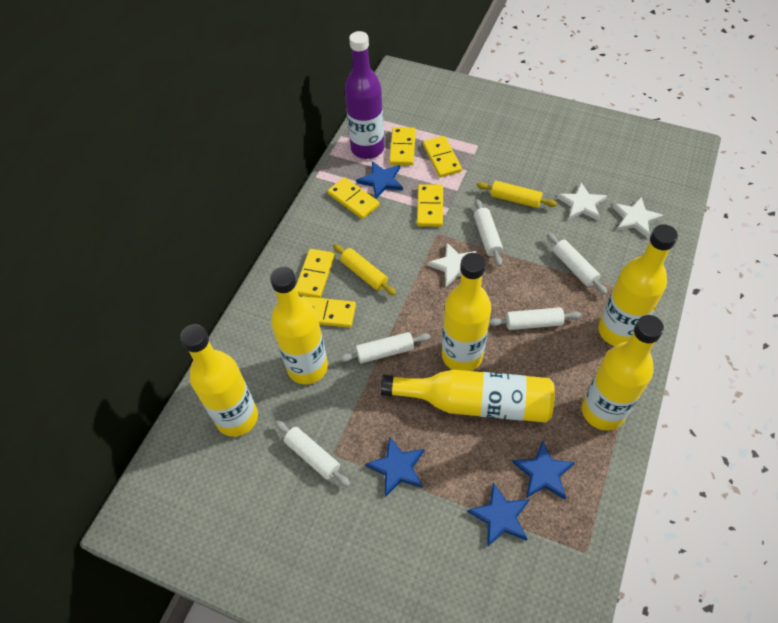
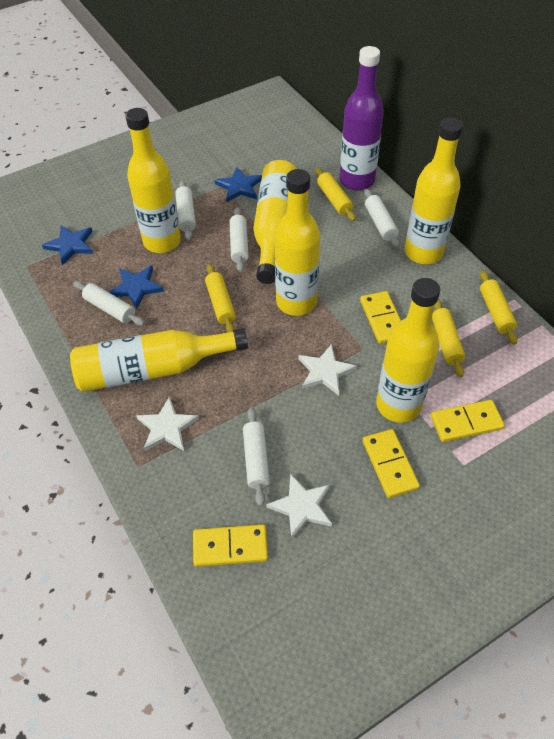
blue star: 4 -> 3
yellow domino: 6 -> 4
yellow rolling pin: 2 -> 4

